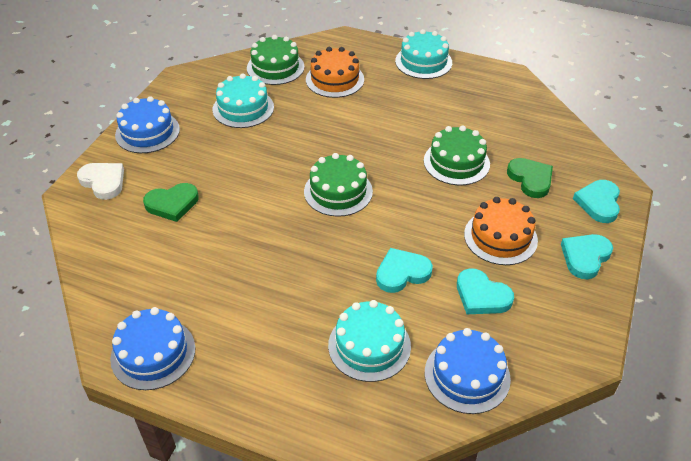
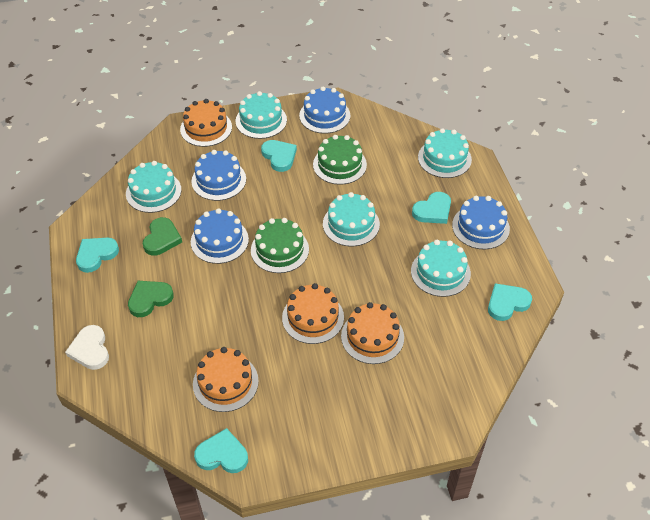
blue cake: 3 -> 4
green cake: 3 -> 2
orange cake: 2 -> 4
turquoise cake: 3 -> 5
turquoise heart: 4 -> 5

